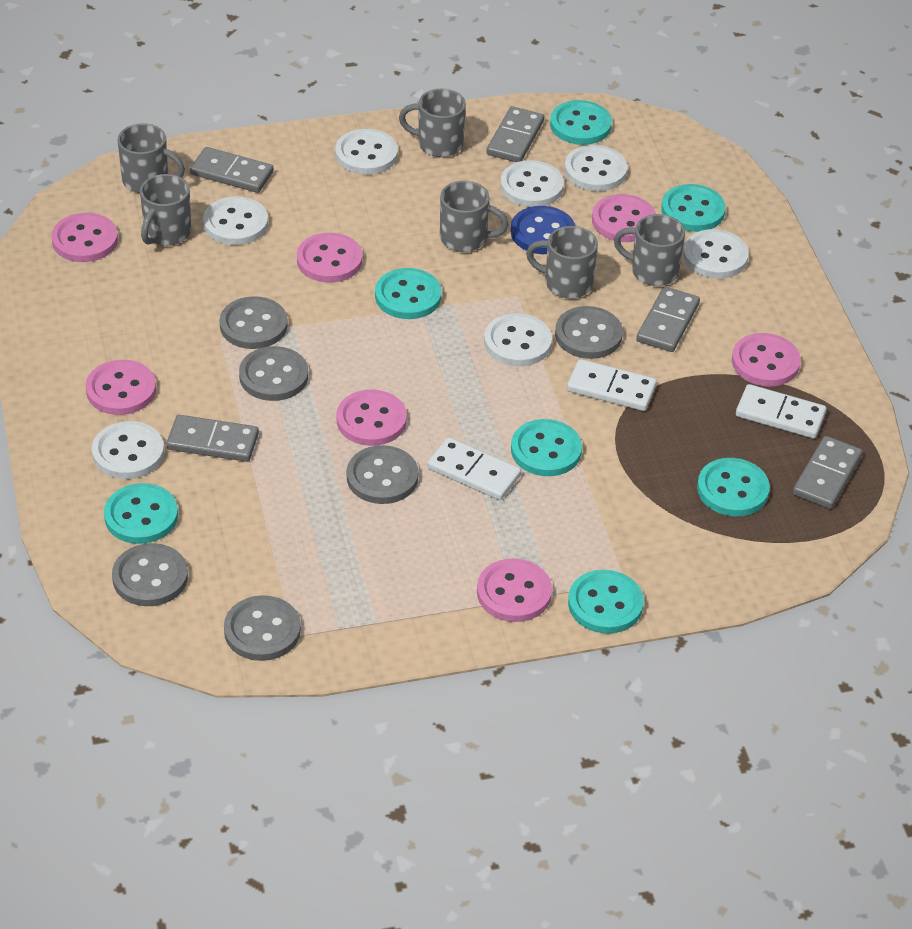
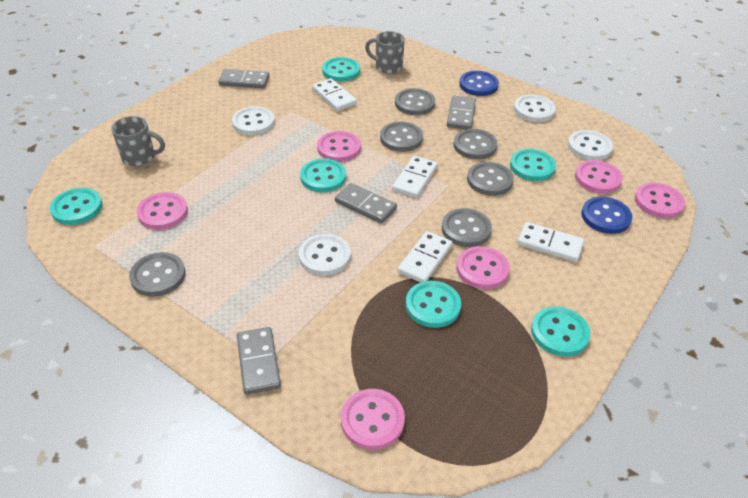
blue button: 1 -> 2
grey domino: 5 -> 4
grey mug: 6 -> 2
pink button: 7 -> 6
turquoise button: 7 -> 6
white button: 7 -> 4
white domino: 3 -> 4

